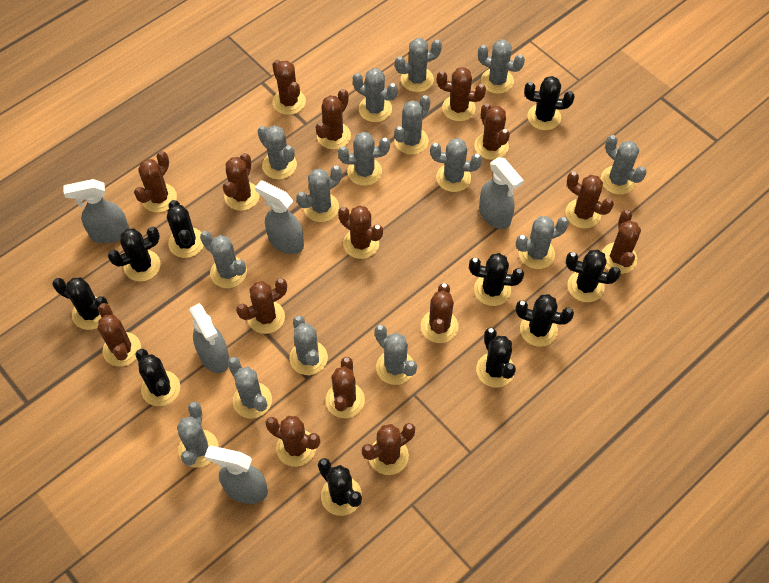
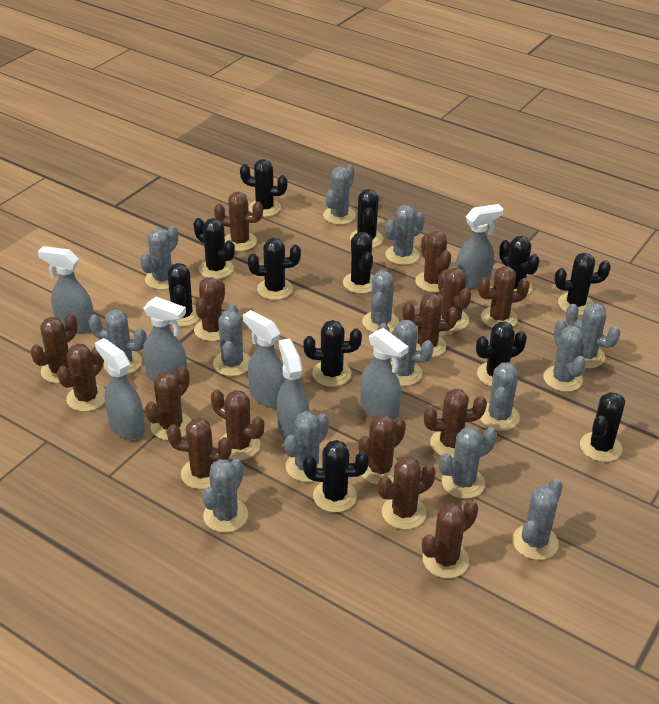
black cactus: 10 -> 12
grey cactus: 15 -> 14
grey spray bottle: 5 -> 7

